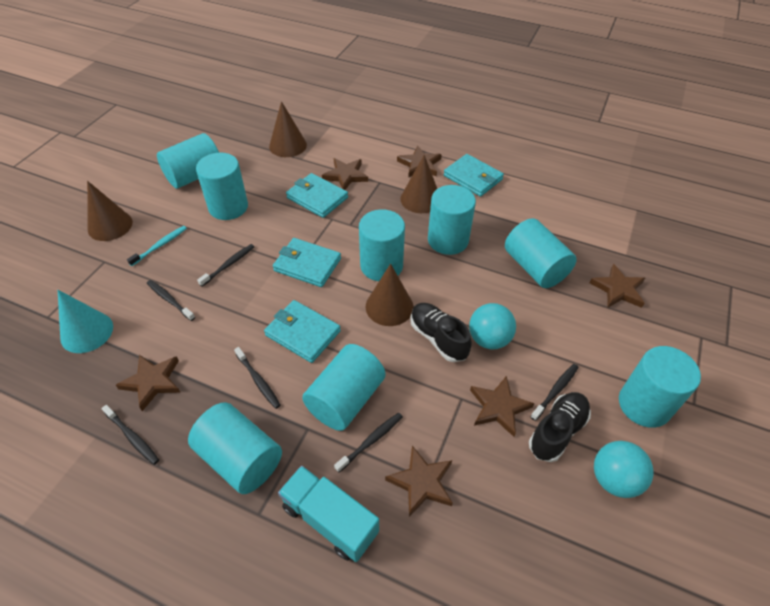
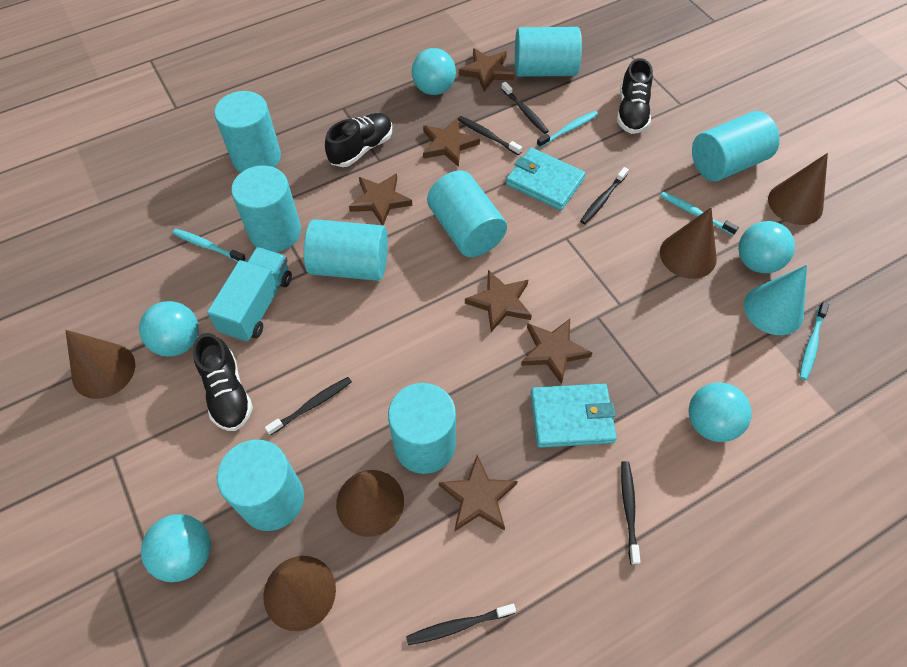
black shoe: 2 -> 3
brown cone: 4 -> 5
turquoise ball: 2 -> 5
turquoise toothbrush: 1 -> 4
turquoise wallet: 4 -> 2

